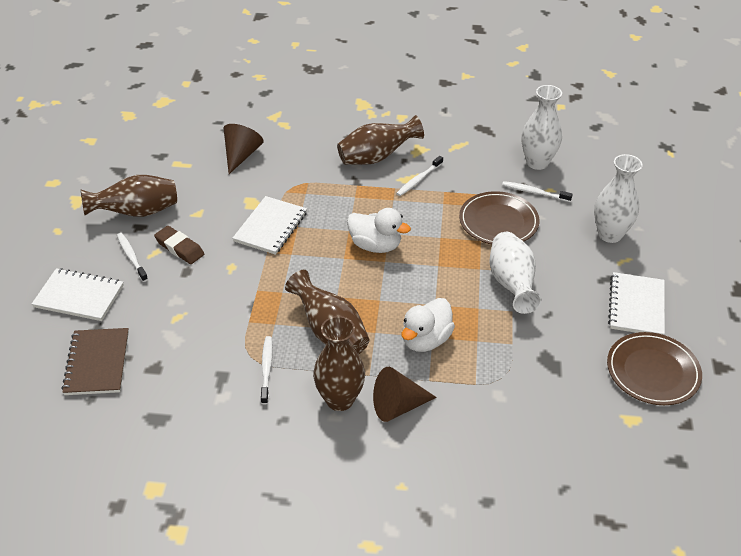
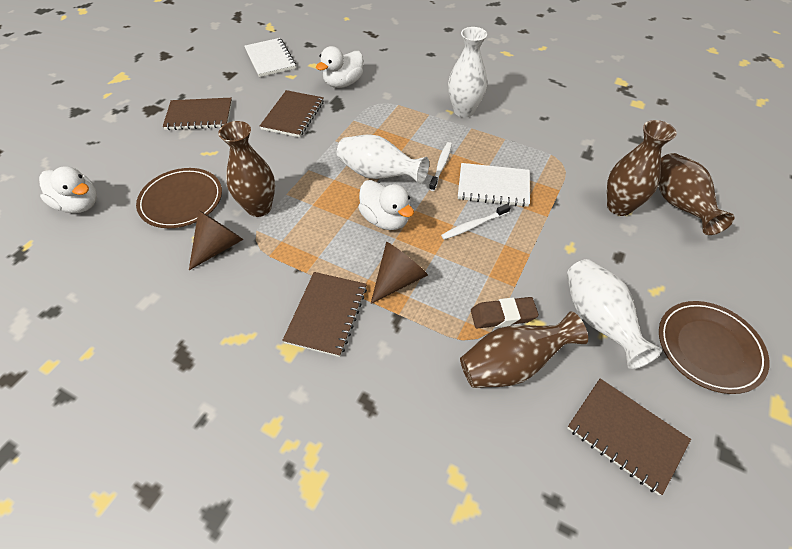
brown notebook: 1 -> 4
white duck: 2 -> 3
white notebook: 3 -> 2
white toothbrush: 4 -> 2

